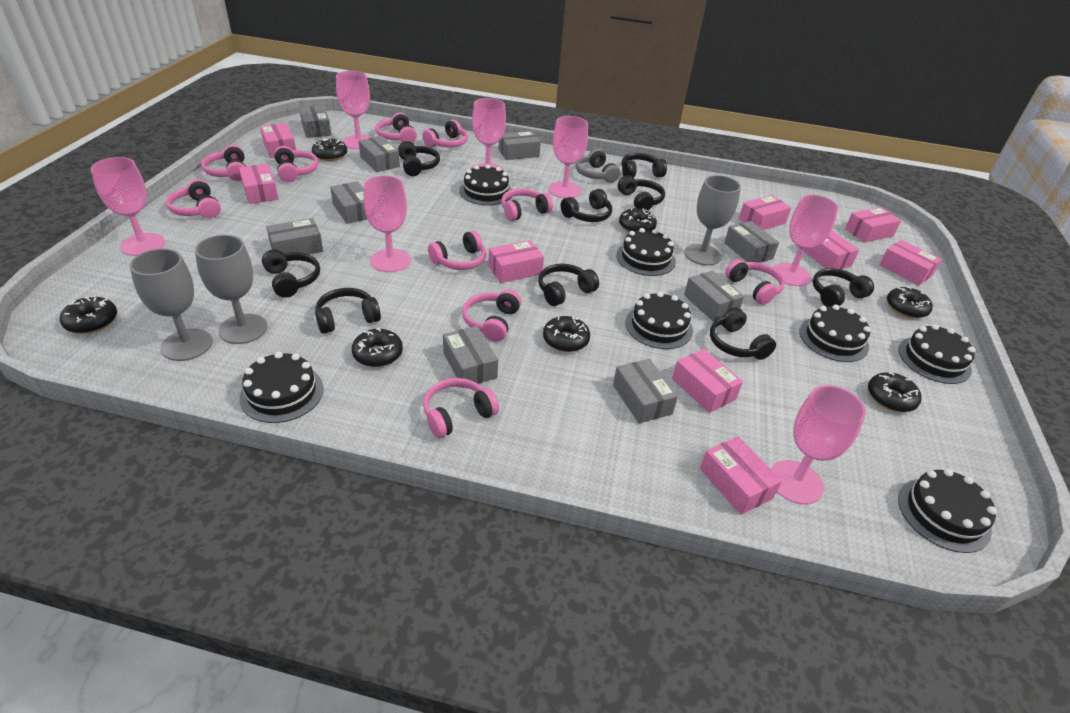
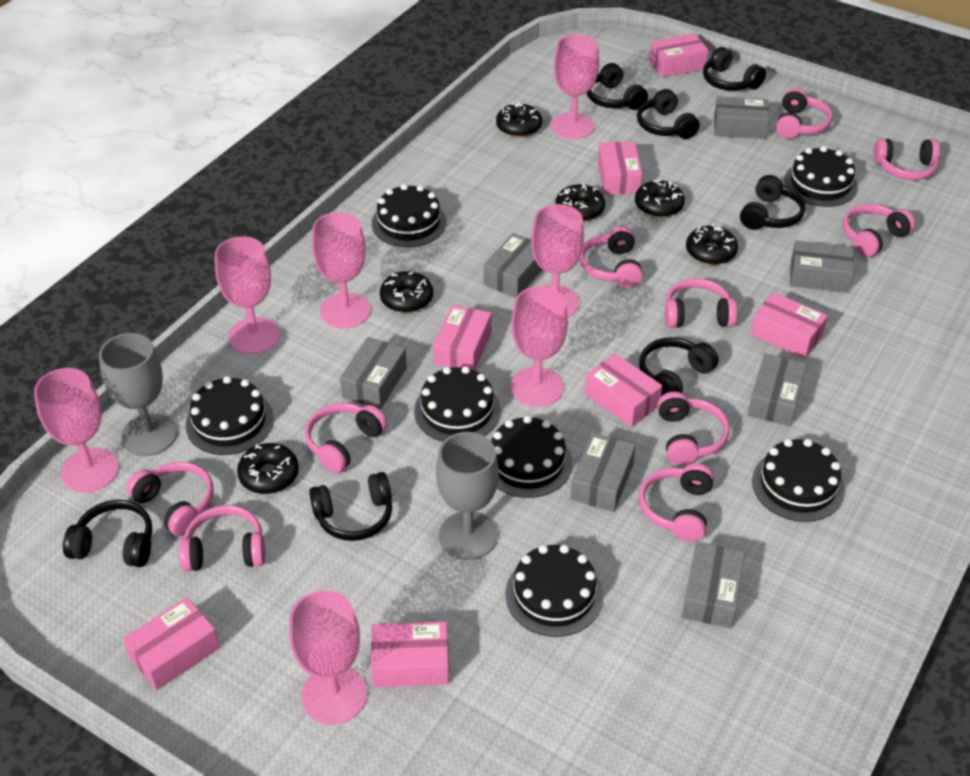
black donut: 7 -> 6
black headphones: 9 -> 7
grey box: 9 -> 7
grey goblet: 3 -> 2
grey headphones: 1 -> 0
pink box: 9 -> 7

